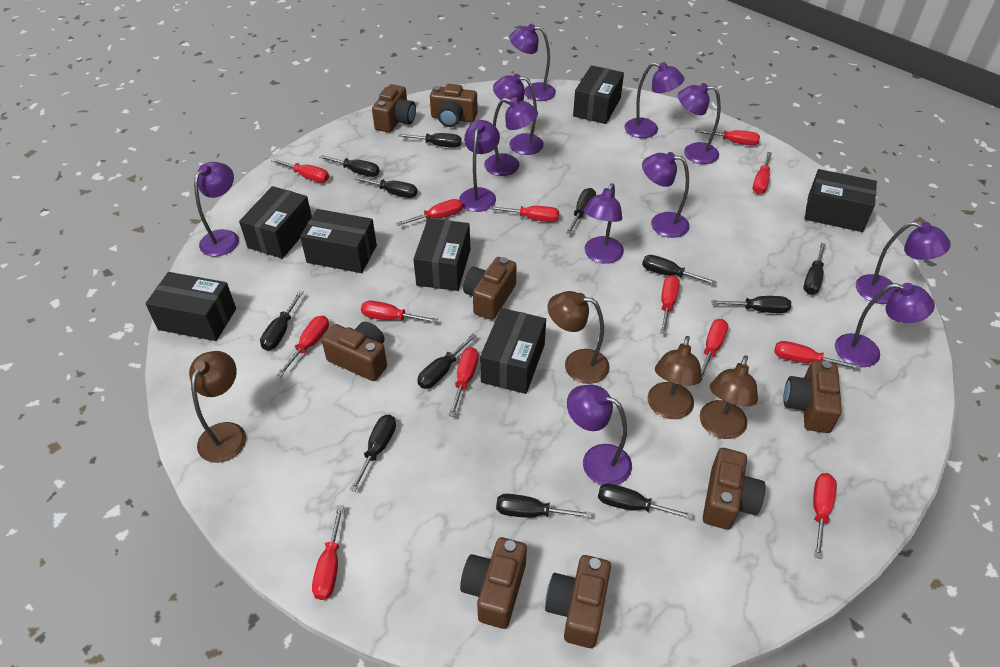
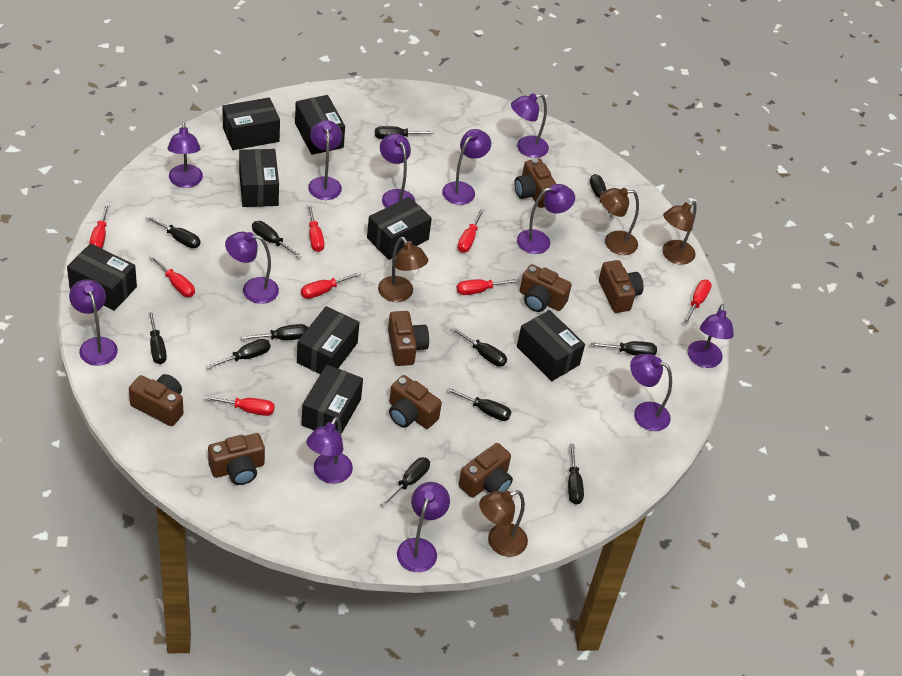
black box: 7 -> 8
red screwdriver: 13 -> 8

